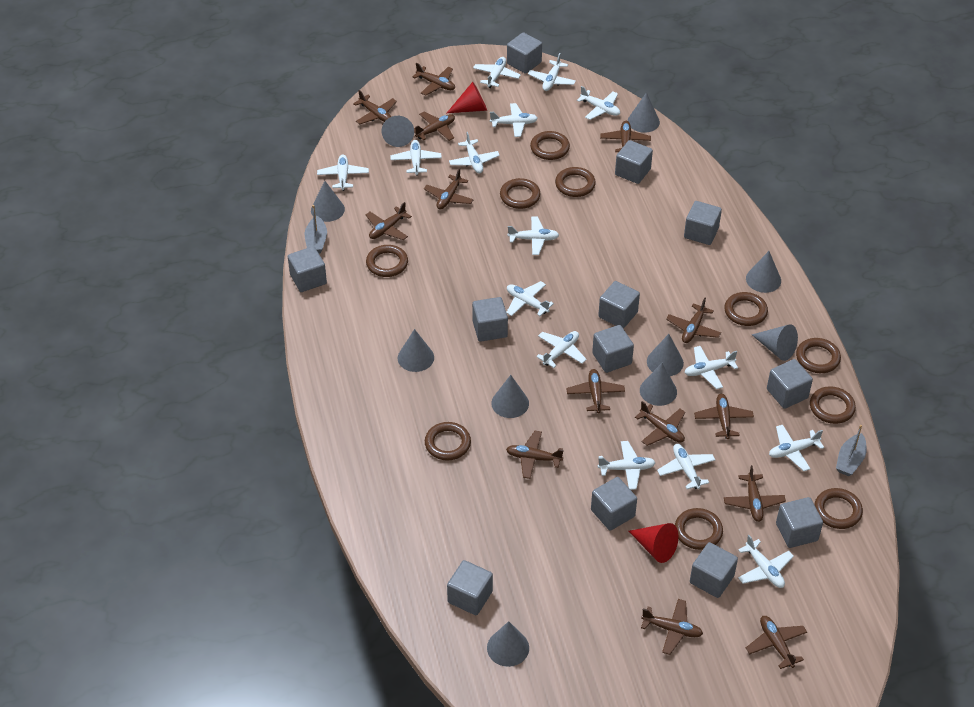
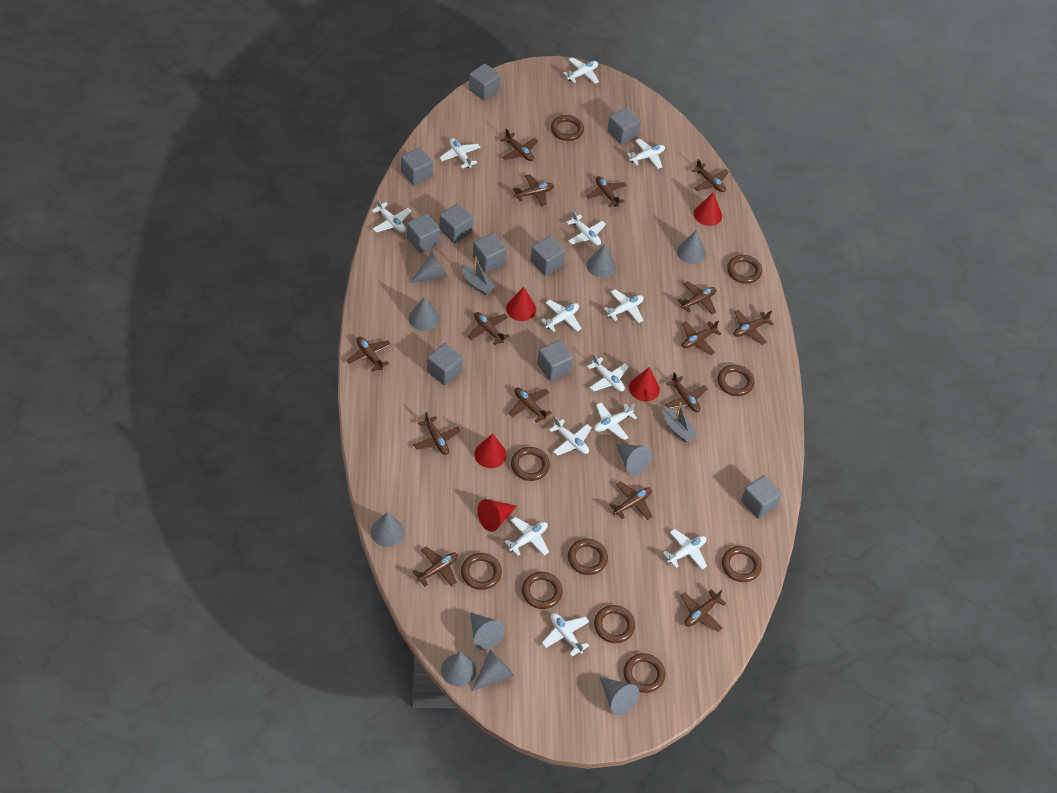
brown plane: 14 -> 15
grey cube: 12 -> 10
red cone: 2 -> 5
white plane: 15 -> 13

